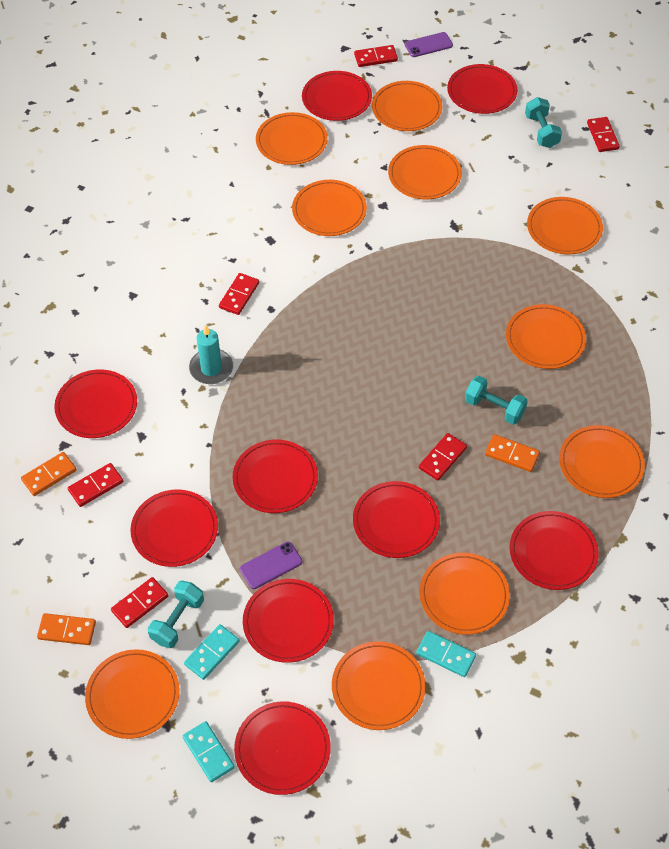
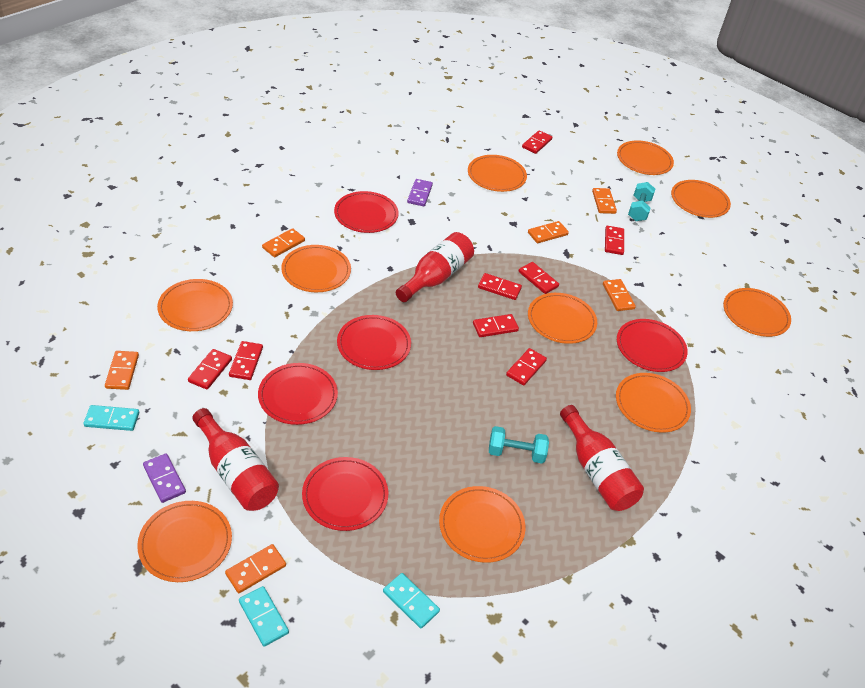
orange domino: 3 -> 6
purple domino: 0 -> 2
purple phone: 2 -> 0
red bottle: 0 -> 3
red domino: 6 -> 8
red plate: 9 -> 5
turquoise candle: 1 -> 0
turquoise dumbbell: 3 -> 2

